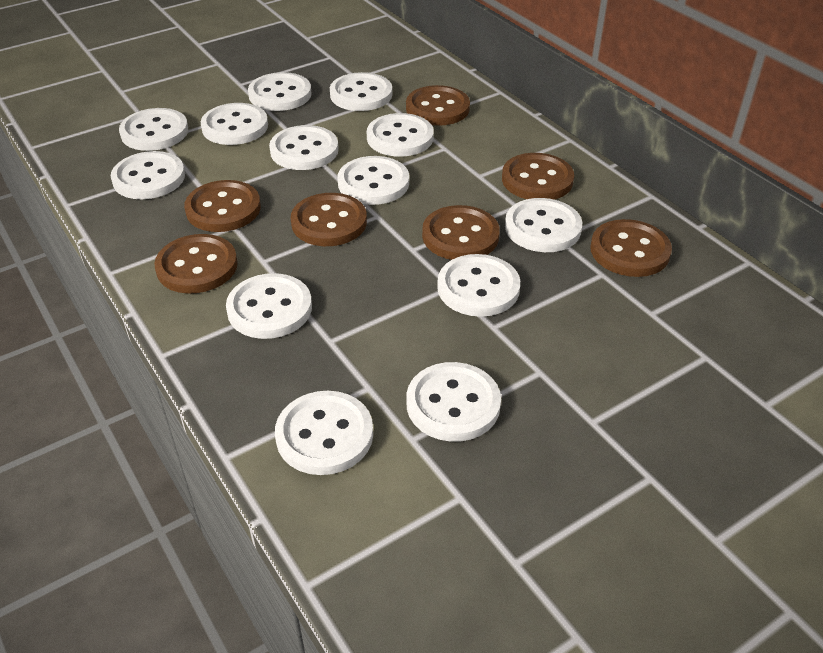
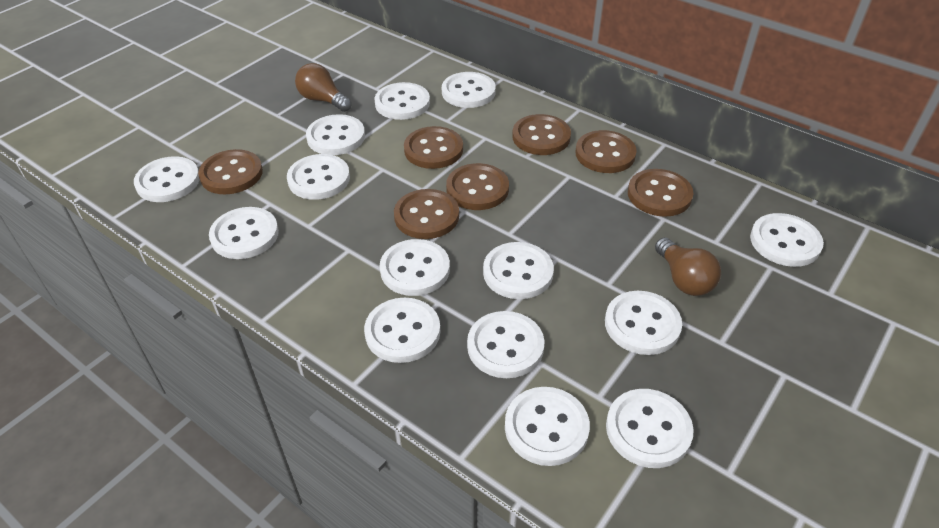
brown light bulb: 0 -> 2
white button: 13 -> 14

